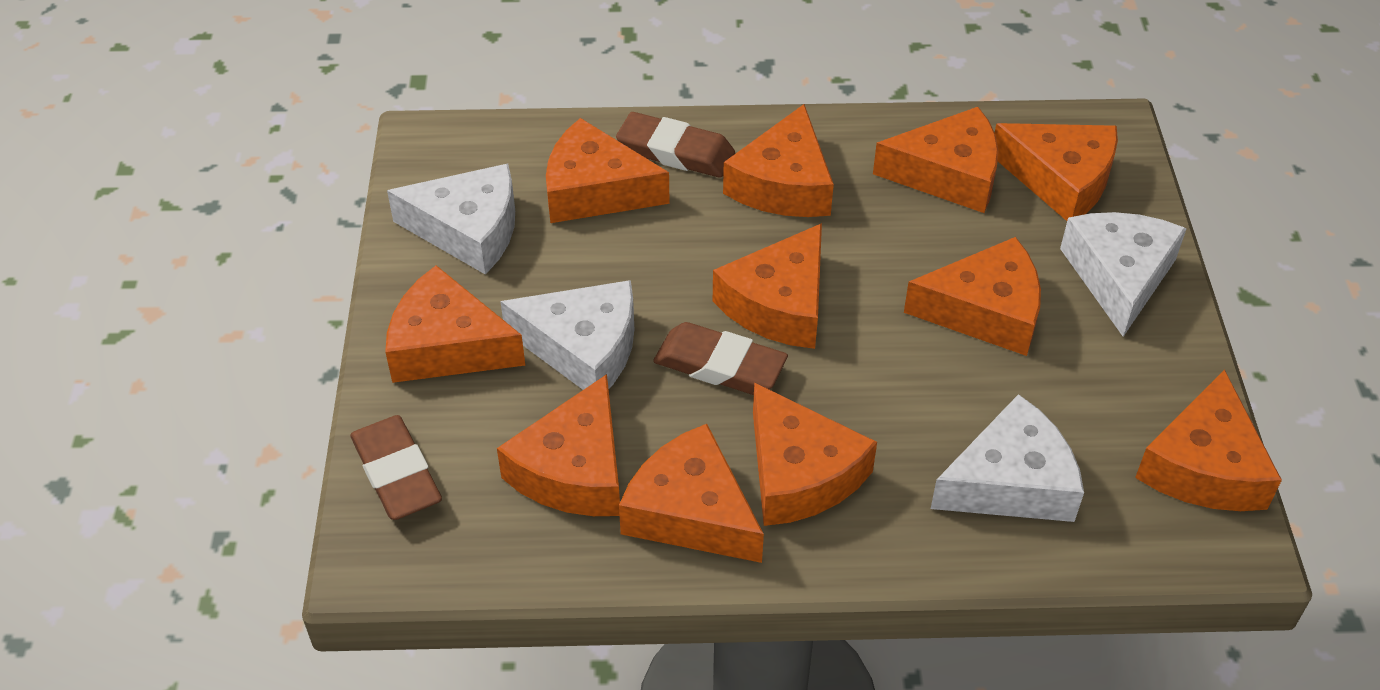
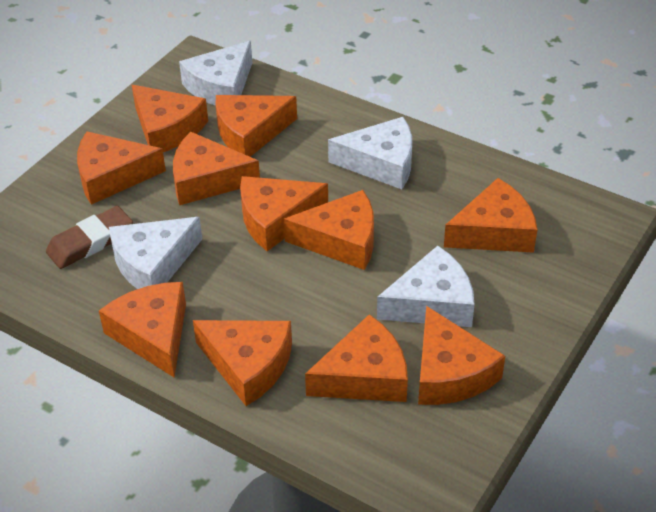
brown eraser: 3 -> 1

